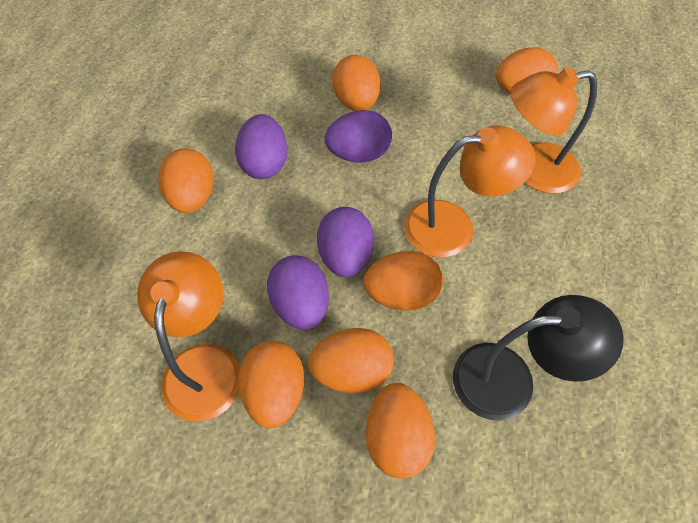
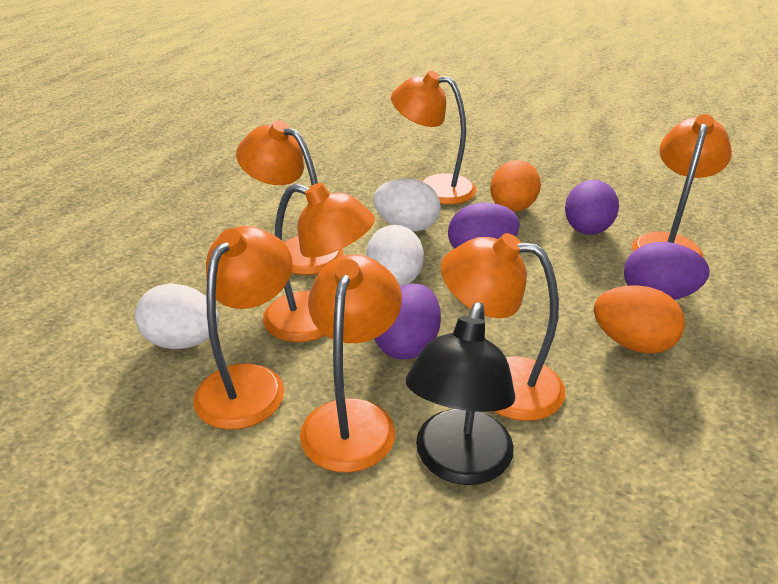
orange egg: 7 -> 2
orange lamp: 3 -> 7
white egg: 0 -> 3

